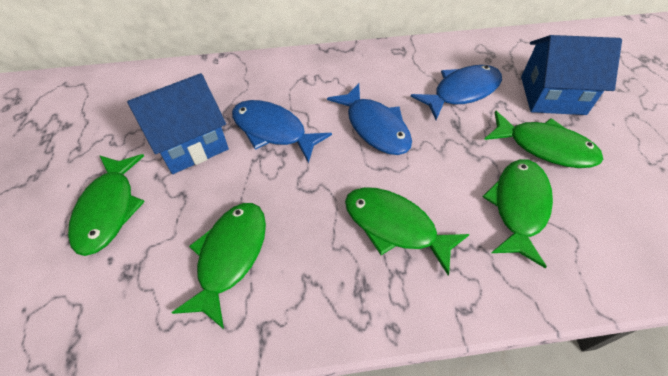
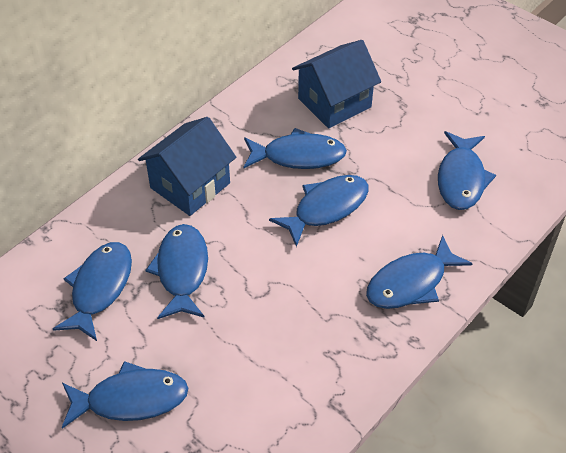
blue fish: 3 -> 7
green fish: 5 -> 0

